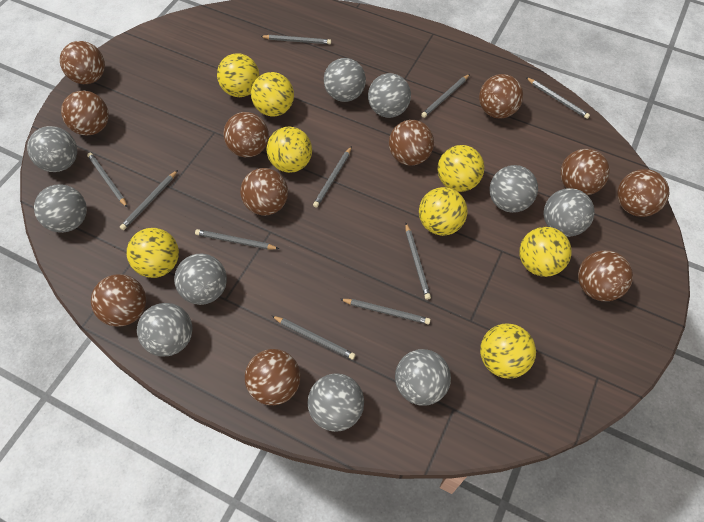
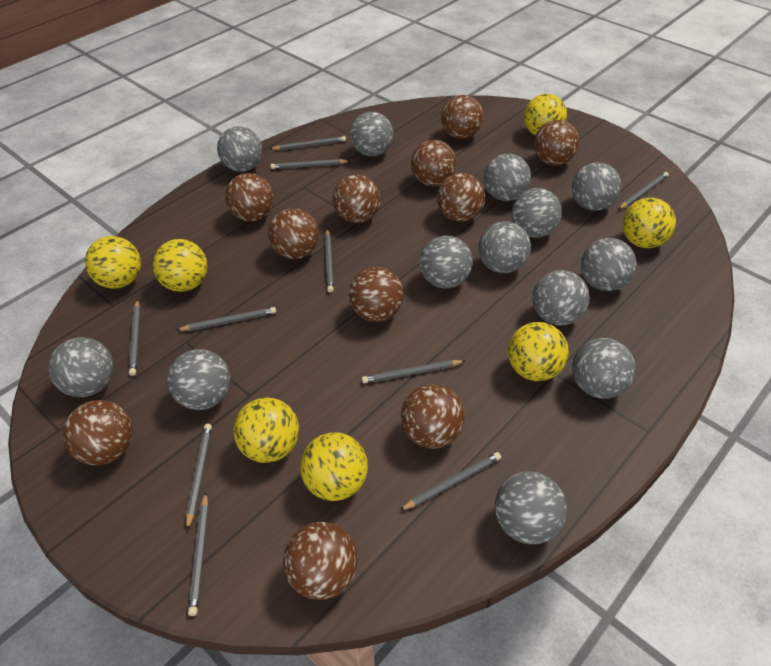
grey ball: 10 -> 13
yellow ball: 8 -> 7

